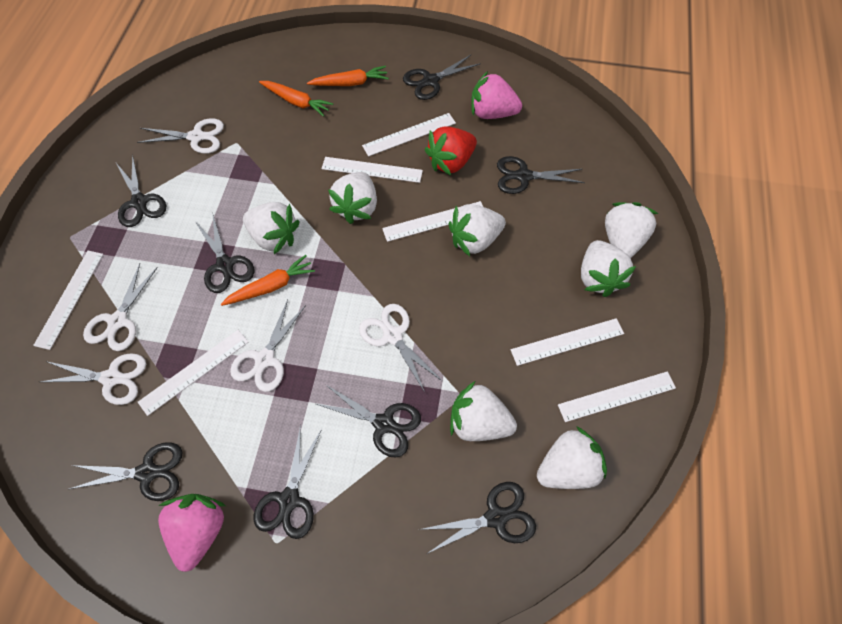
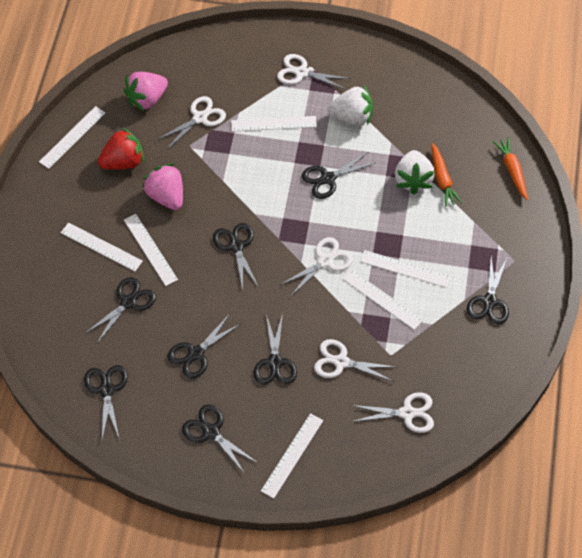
orange carrot: 3 -> 2
white strawberry: 7 -> 2

